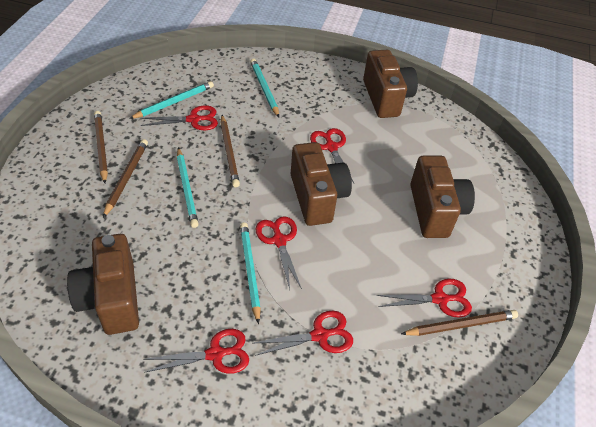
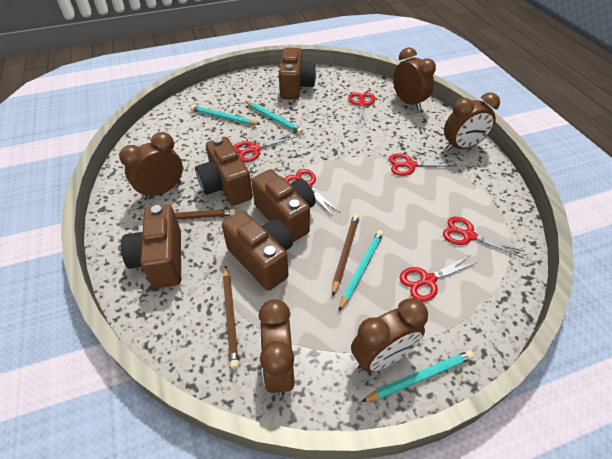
brown camera: 4 -> 5
brown clock: 0 -> 5
brown pencil: 4 -> 3

